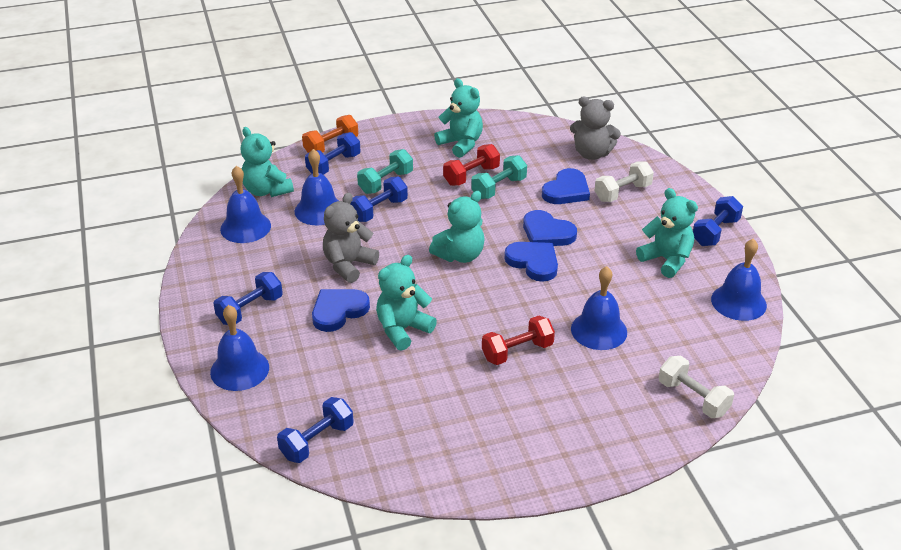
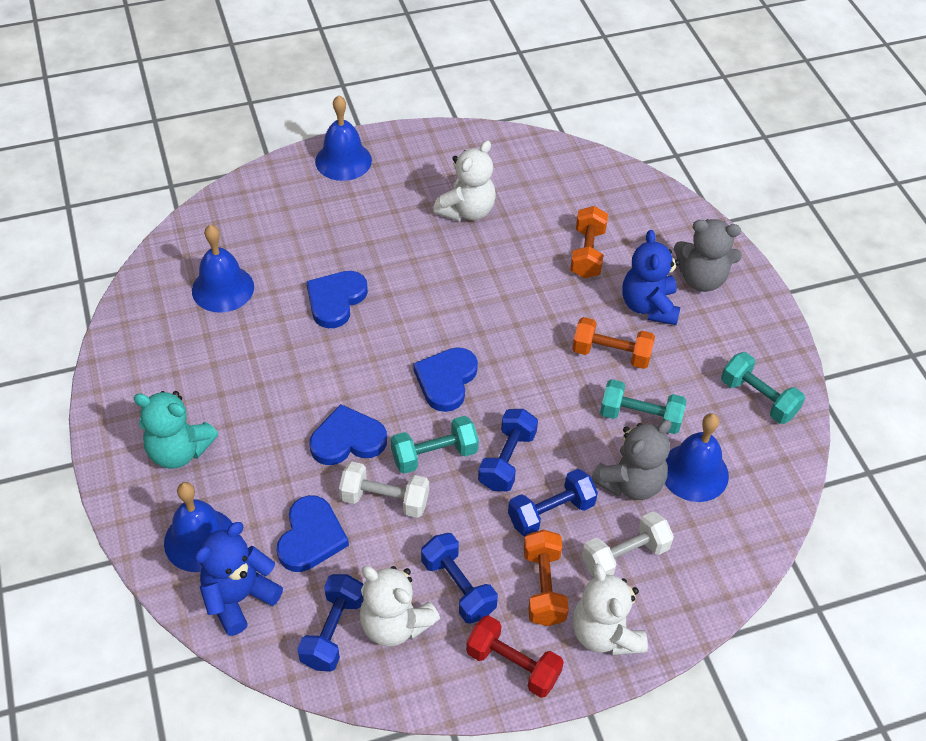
blue bell: 5 -> 4
blue dumbbell: 5 -> 4
blue teddy bear: 0 -> 2
orange dumbbell: 1 -> 3
red dumbbell: 2 -> 1
turquoise dumbbell: 2 -> 3
turquoise teddy bear: 5 -> 1
white teddy bear: 0 -> 3

